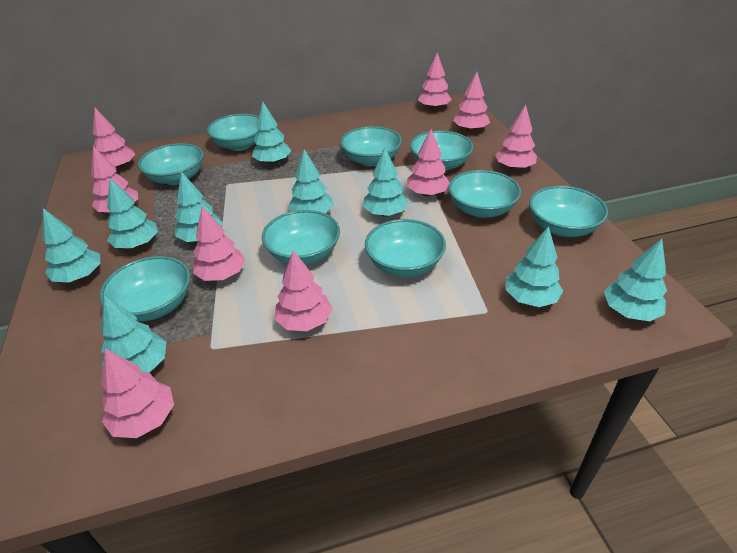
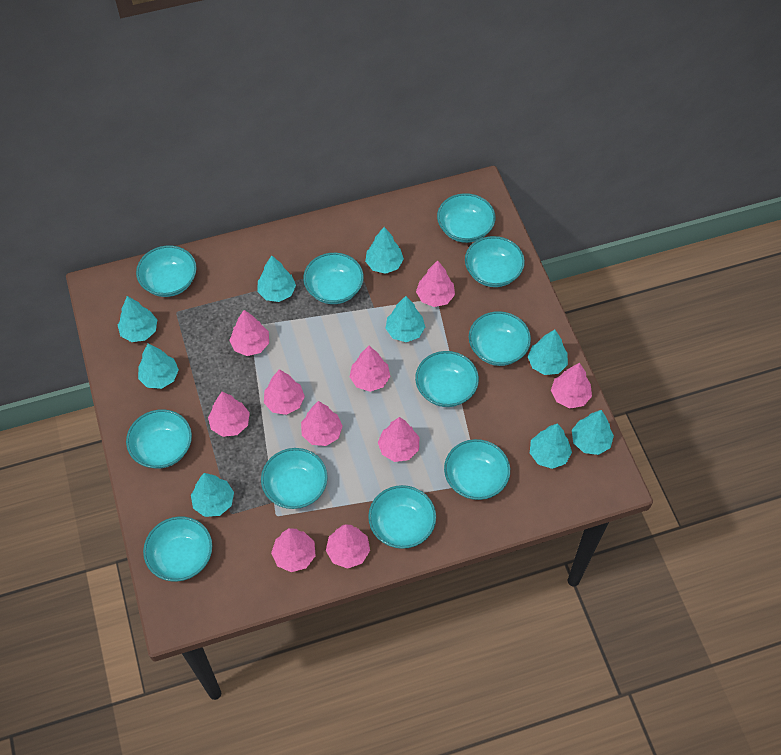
pink tree: 9 -> 10
turquoise bowl: 9 -> 11

